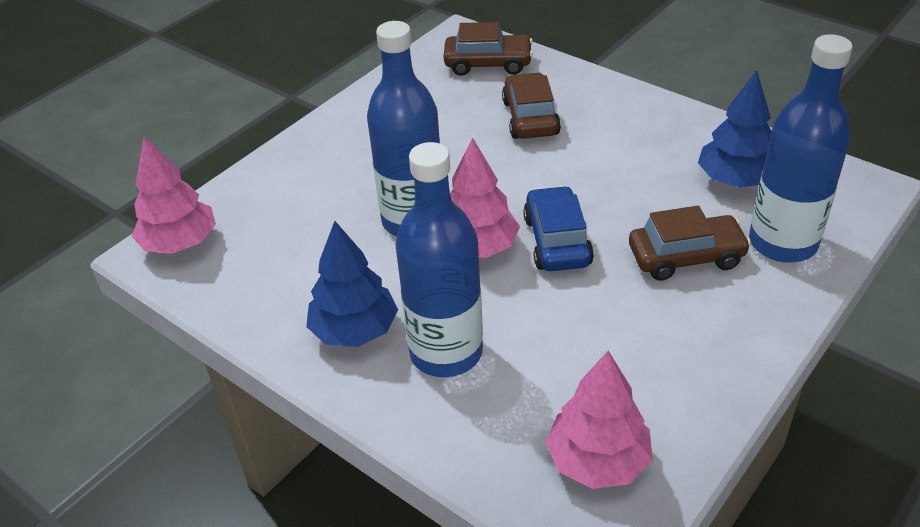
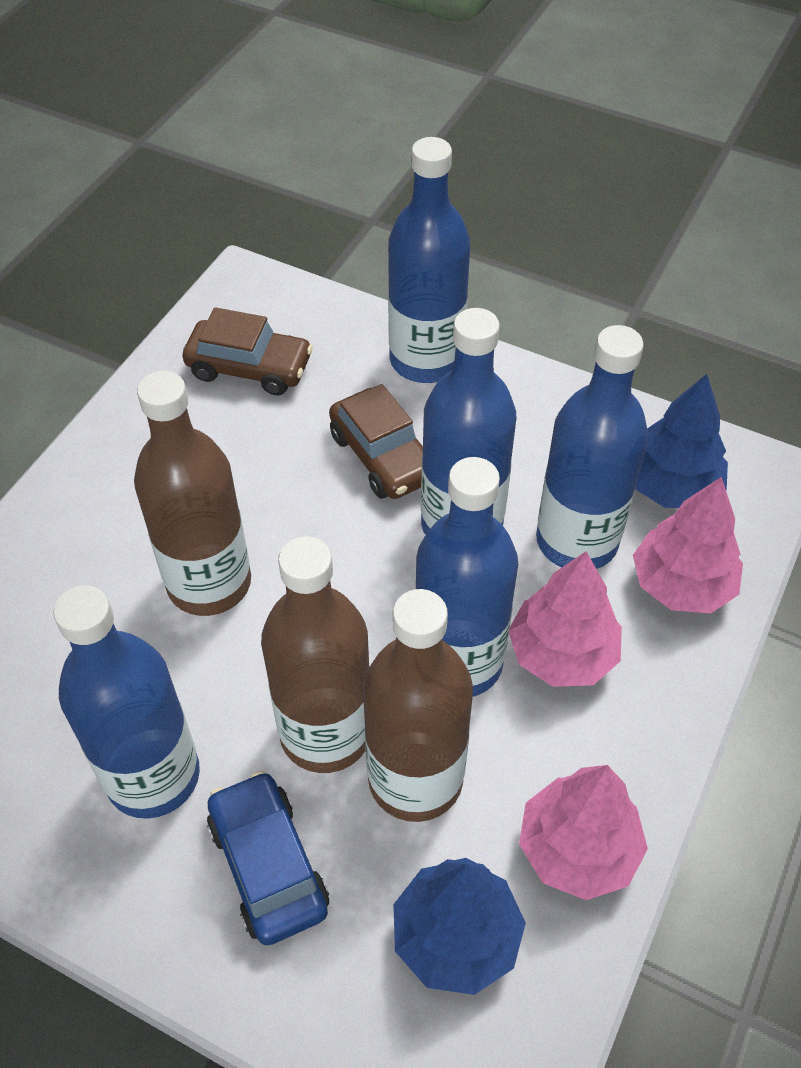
blue bottle: 3 -> 5
brown bottle: 0 -> 3
brown car: 3 -> 2

